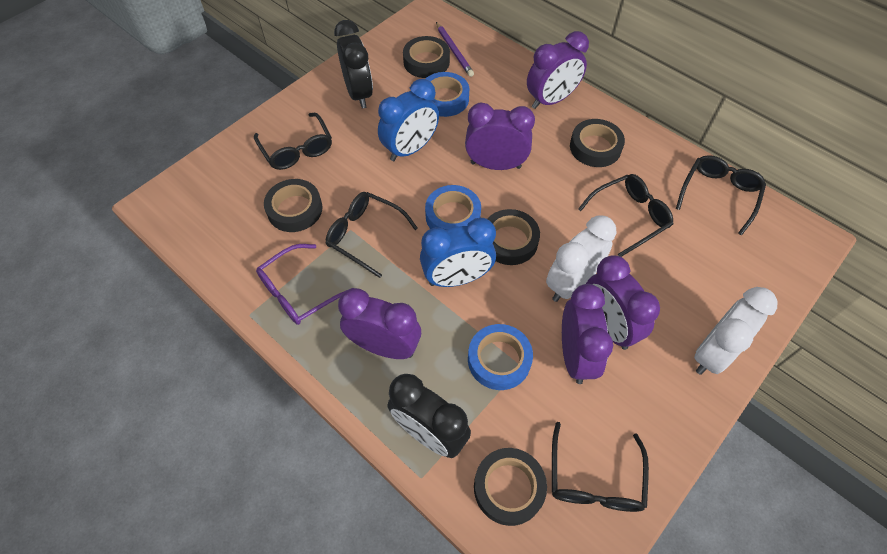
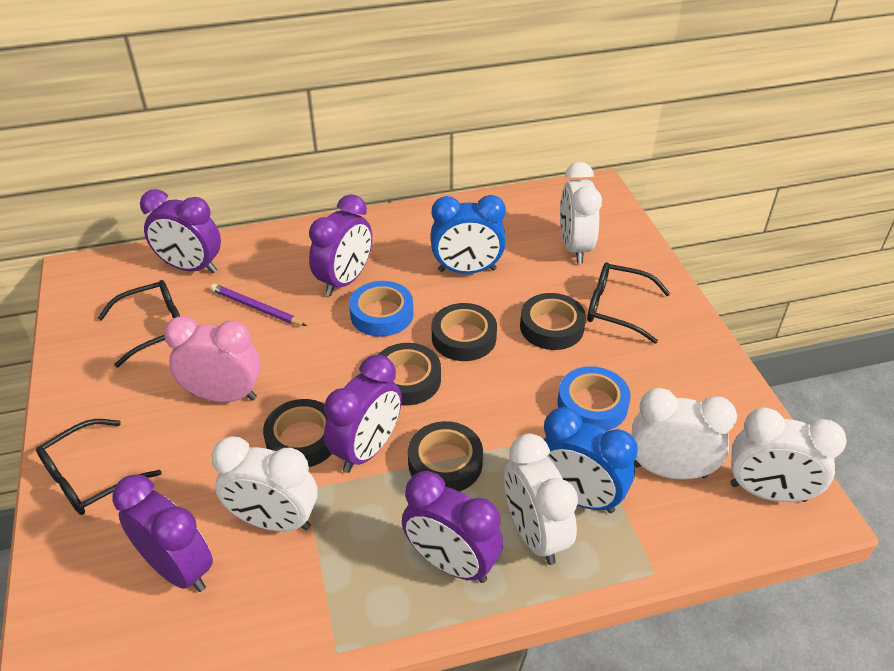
black clock: 2 -> 0
black glasses: 5 -> 3
blue tape: 3 -> 2
pink clock: 0 -> 1
purple glasses: 1 -> 0
white clock: 2 -> 5

